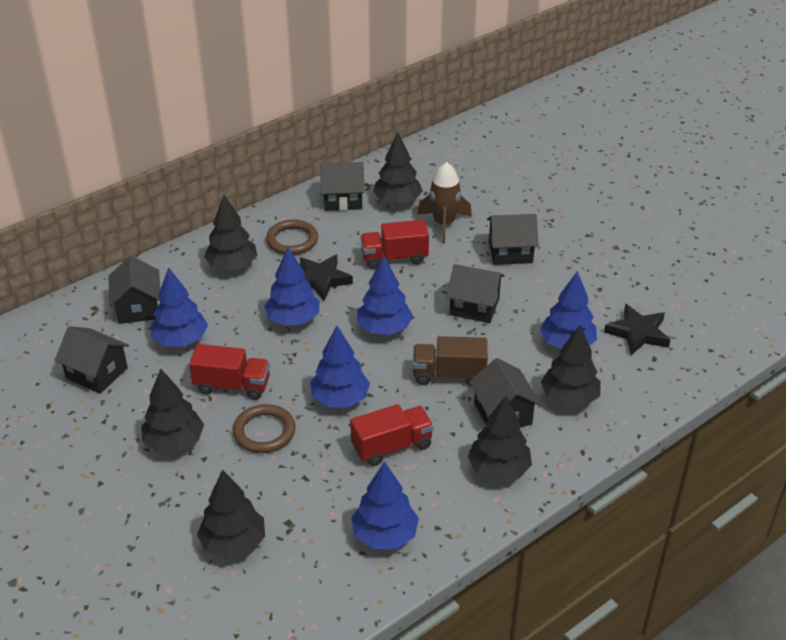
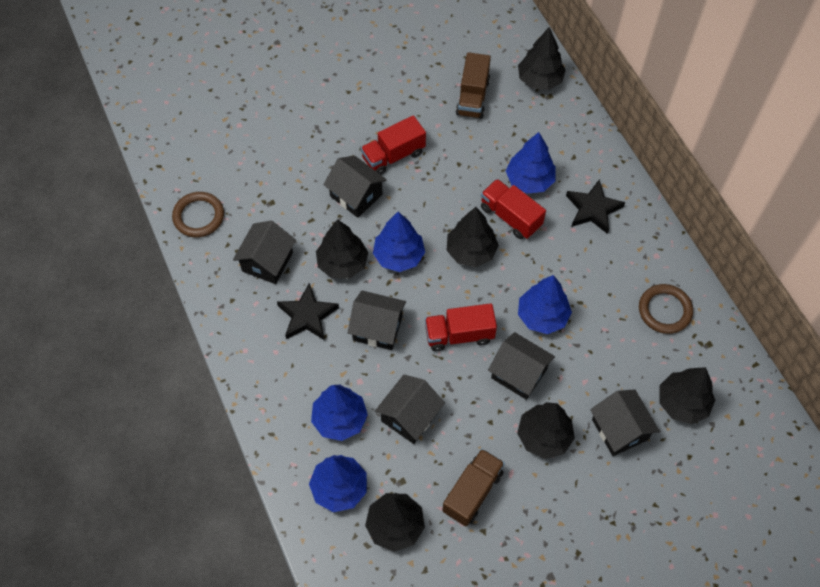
blue tree: 6 -> 5
brown rocket: 1 -> 0
brown truck: 1 -> 2

